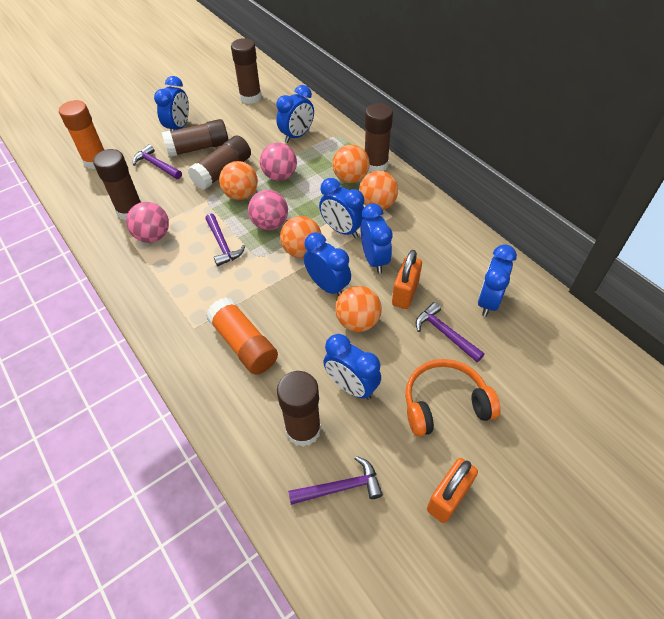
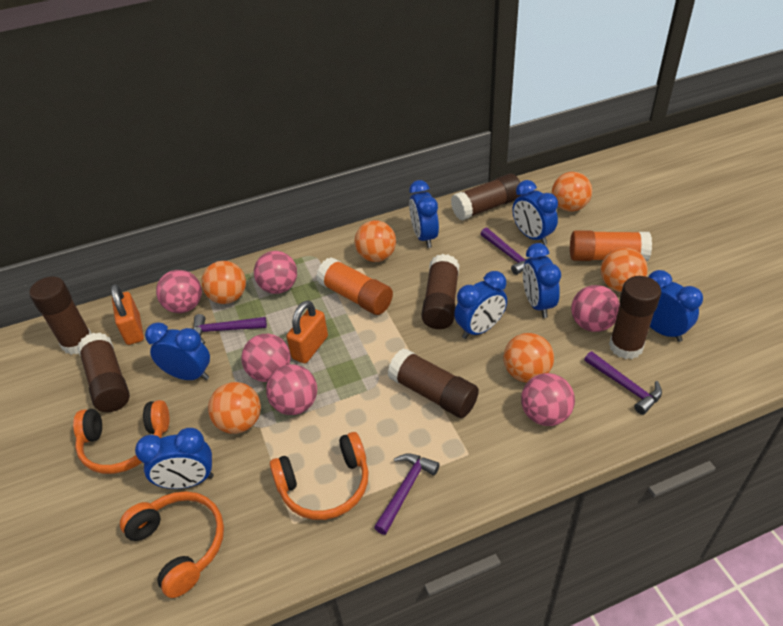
orange ball: 5 -> 6
orange headphones: 1 -> 3
pink ball: 3 -> 6

